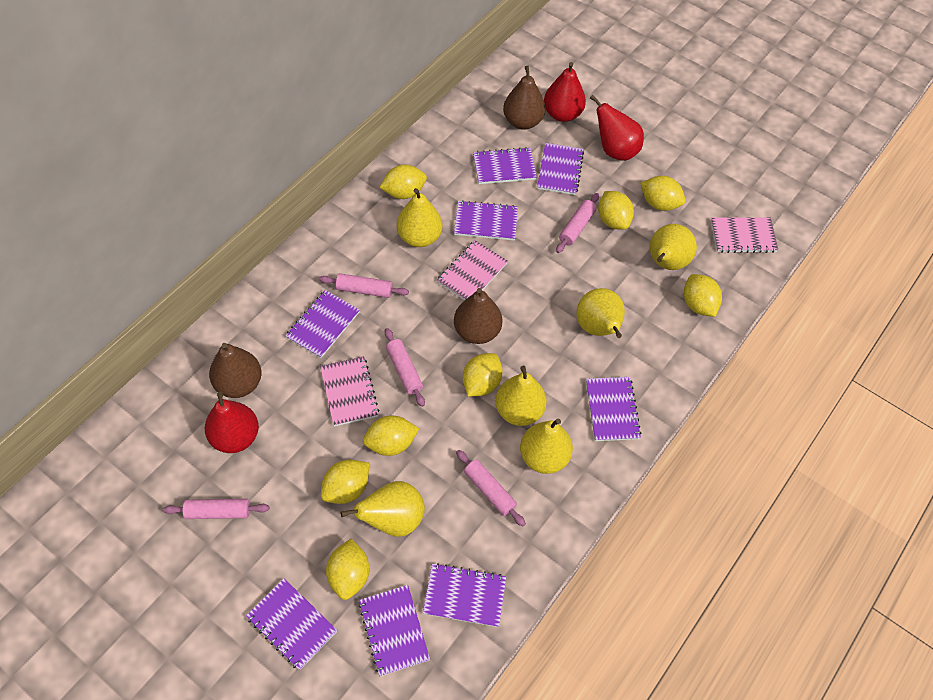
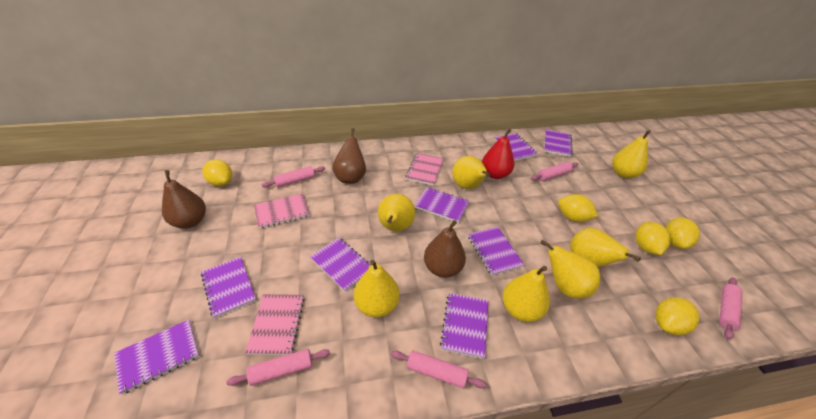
red pear: 3 -> 1
yellow lemon: 8 -> 5
yellow pear: 6 -> 7

